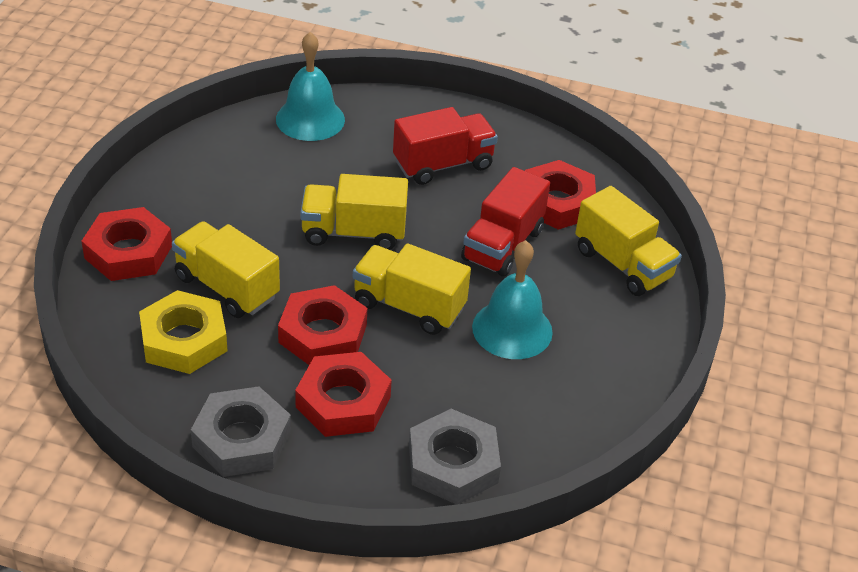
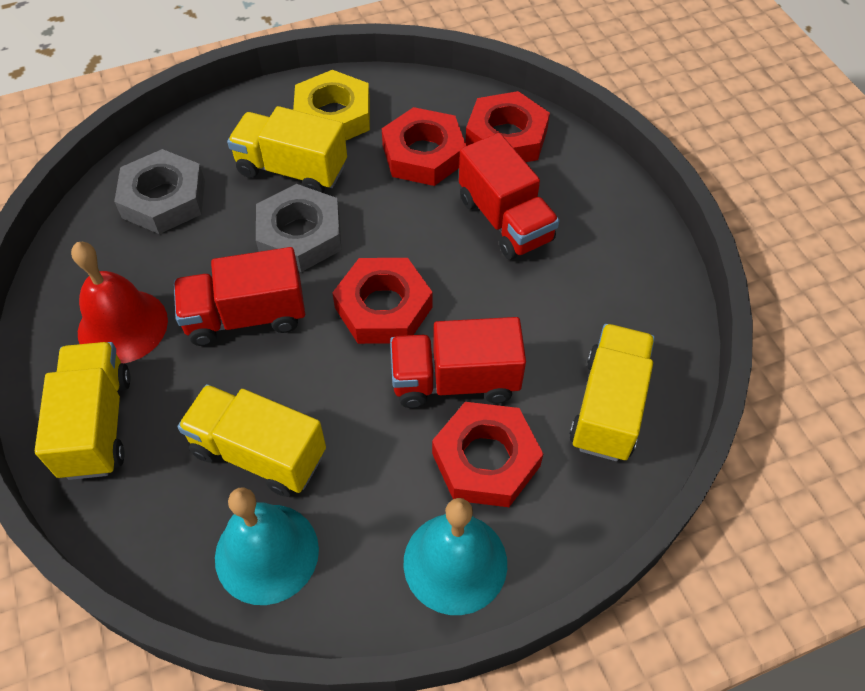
red bell: 0 -> 1
red truck: 2 -> 3

